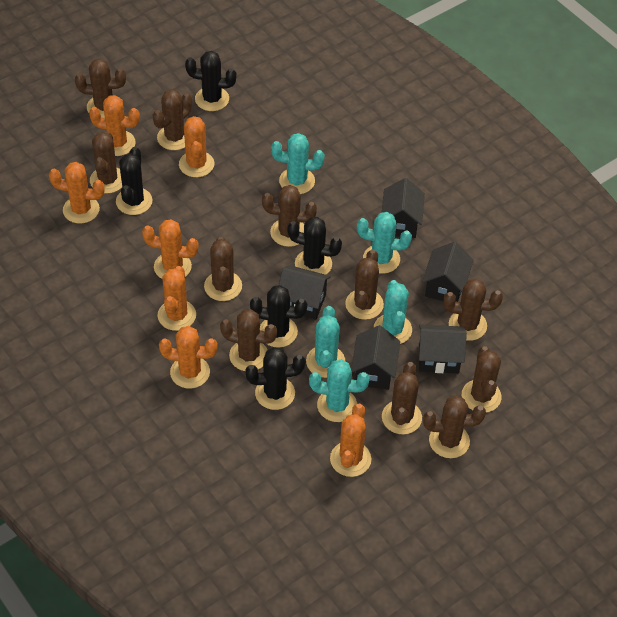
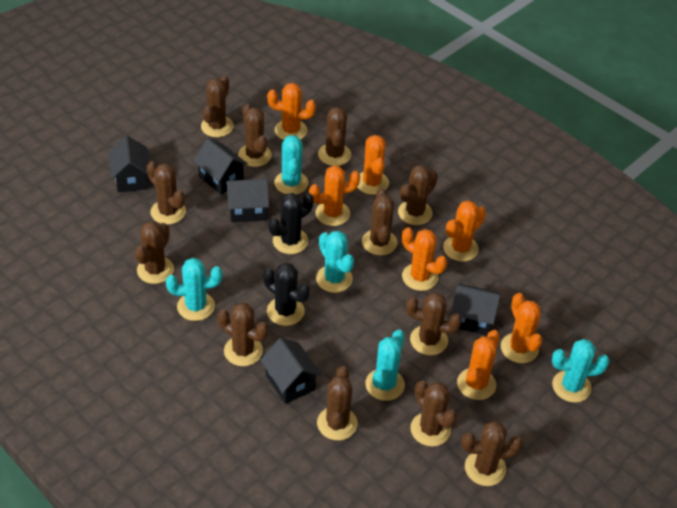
black cactus: 5 -> 2
brown cactus: 11 -> 12

